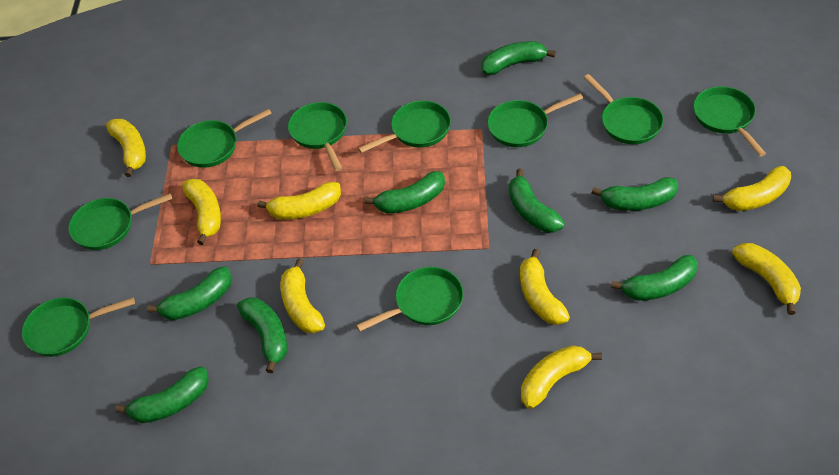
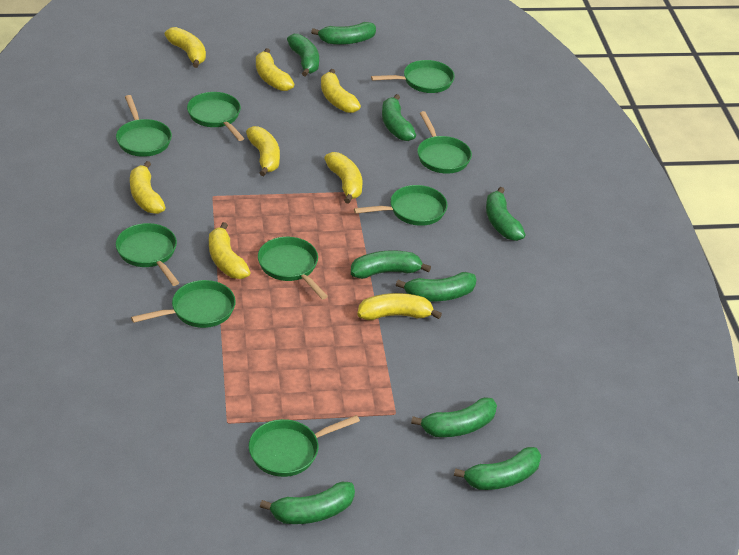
green banana: 8 -> 9

